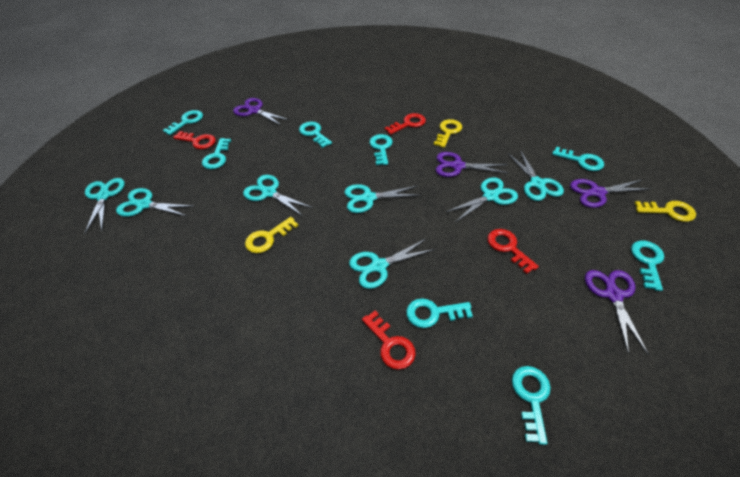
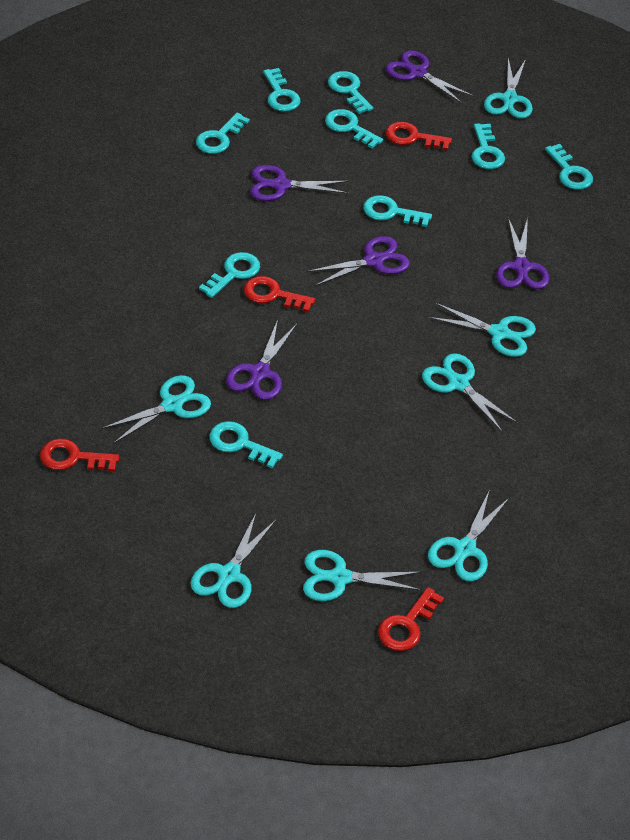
purple scissors: 4 -> 5
turquoise key: 8 -> 9
yellow key: 3 -> 0

